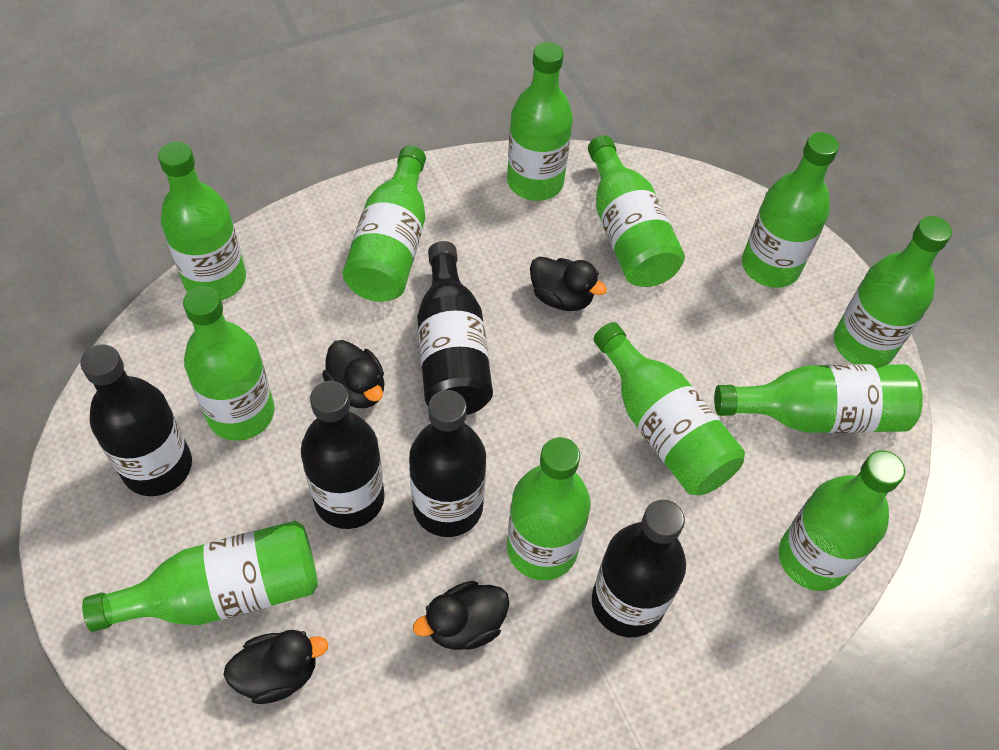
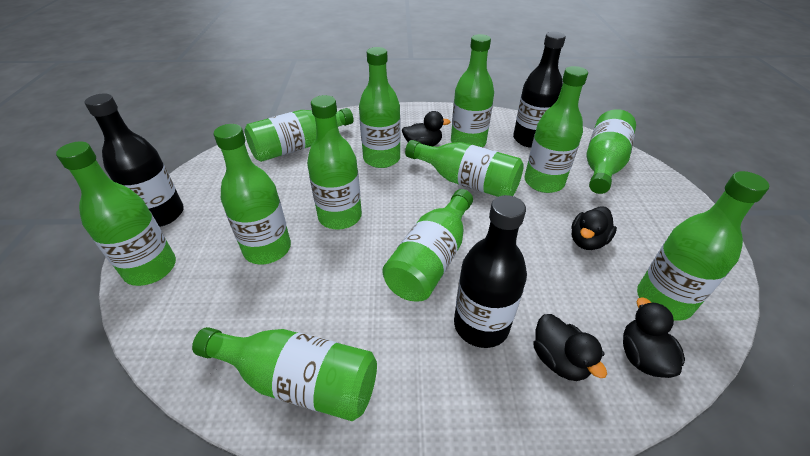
black bottle: 5 -> 3

